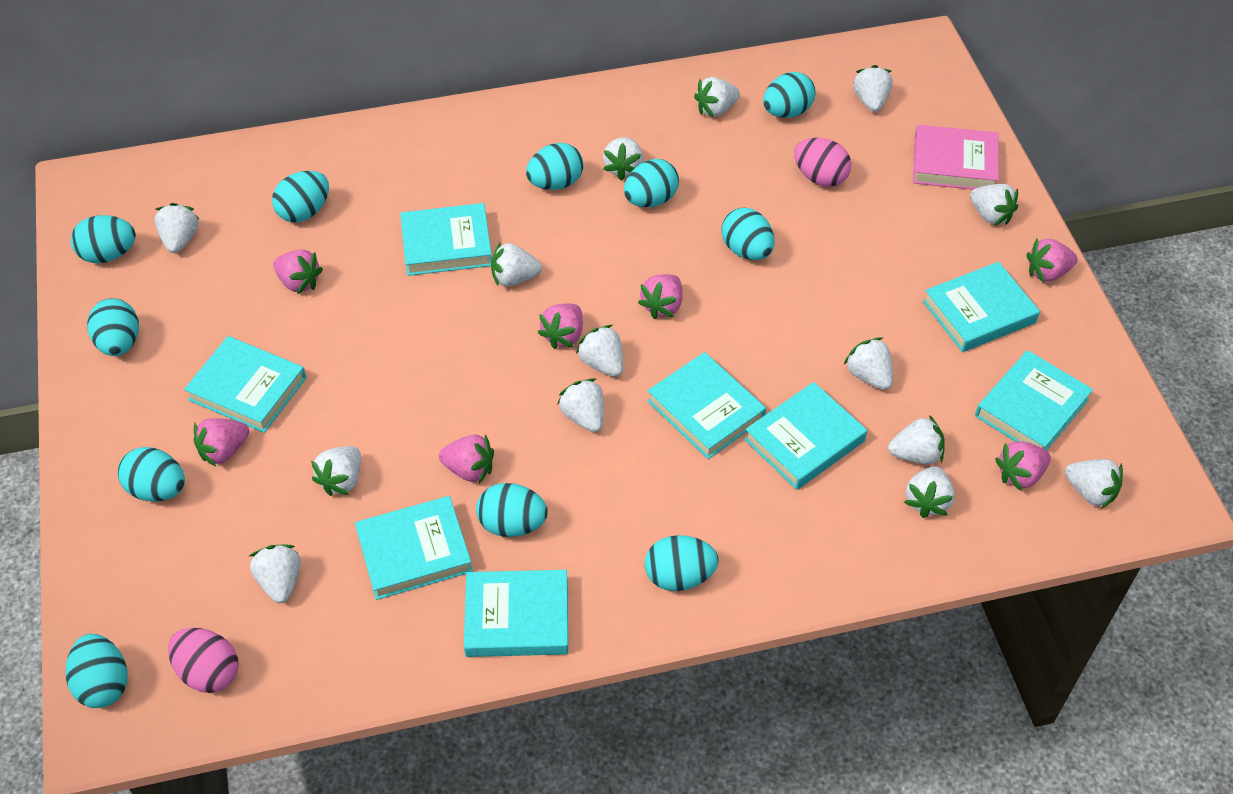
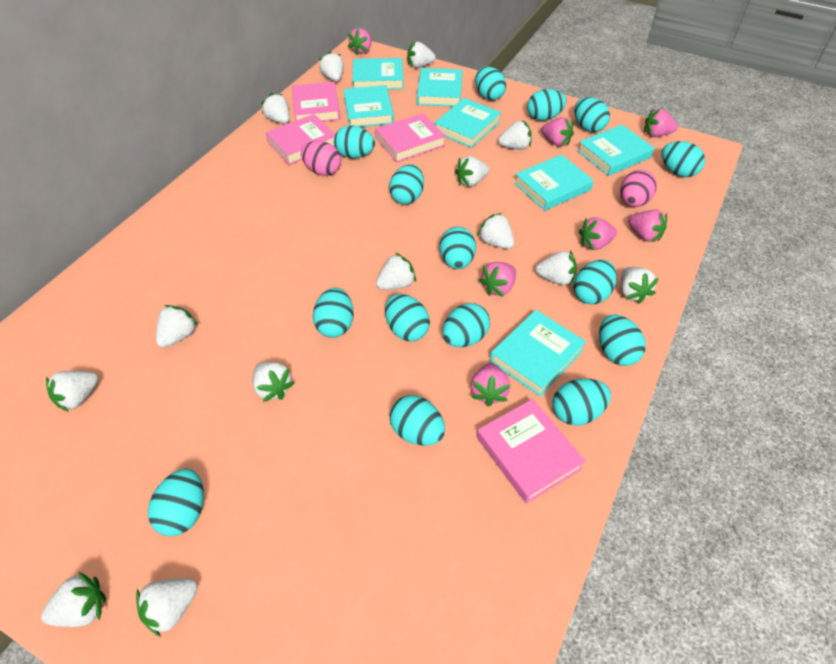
pink book: 1 -> 4
turquoise book: 8 -> 7
turquoise egg: 11 -> 15

